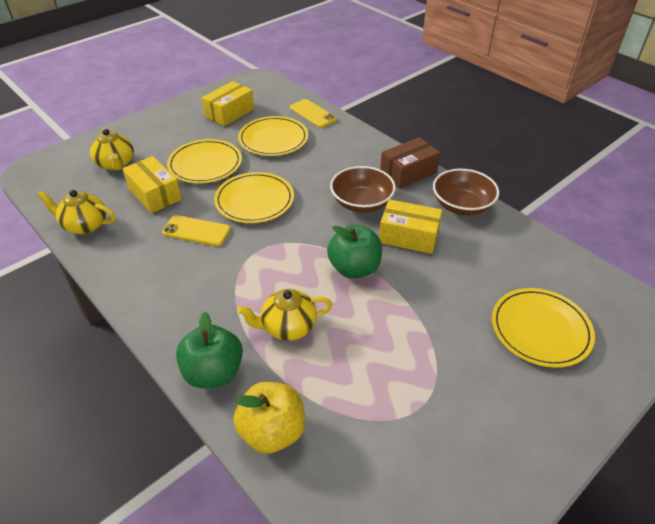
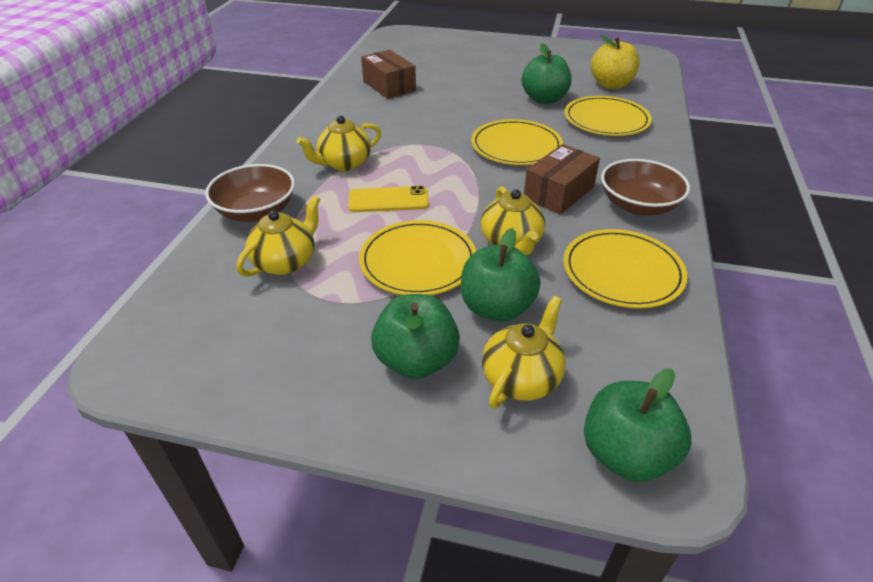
brown box: 1 -> 2
green apple: 2 -> 4
yellow box: 3 -> 0
yellow phone: 2 -> 1
yellow teapot: 3 -> 4

